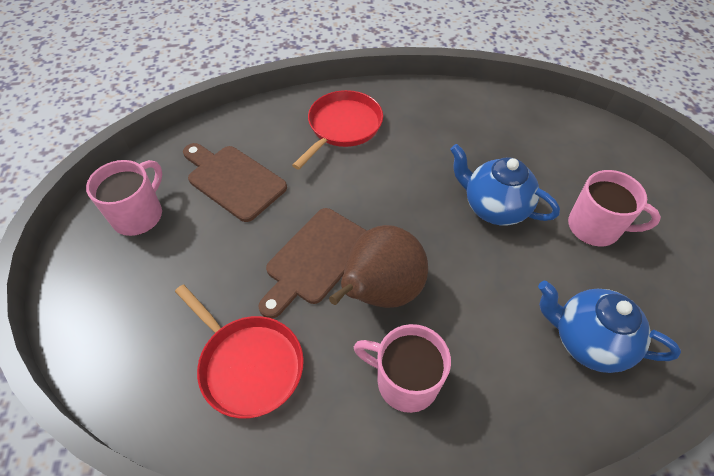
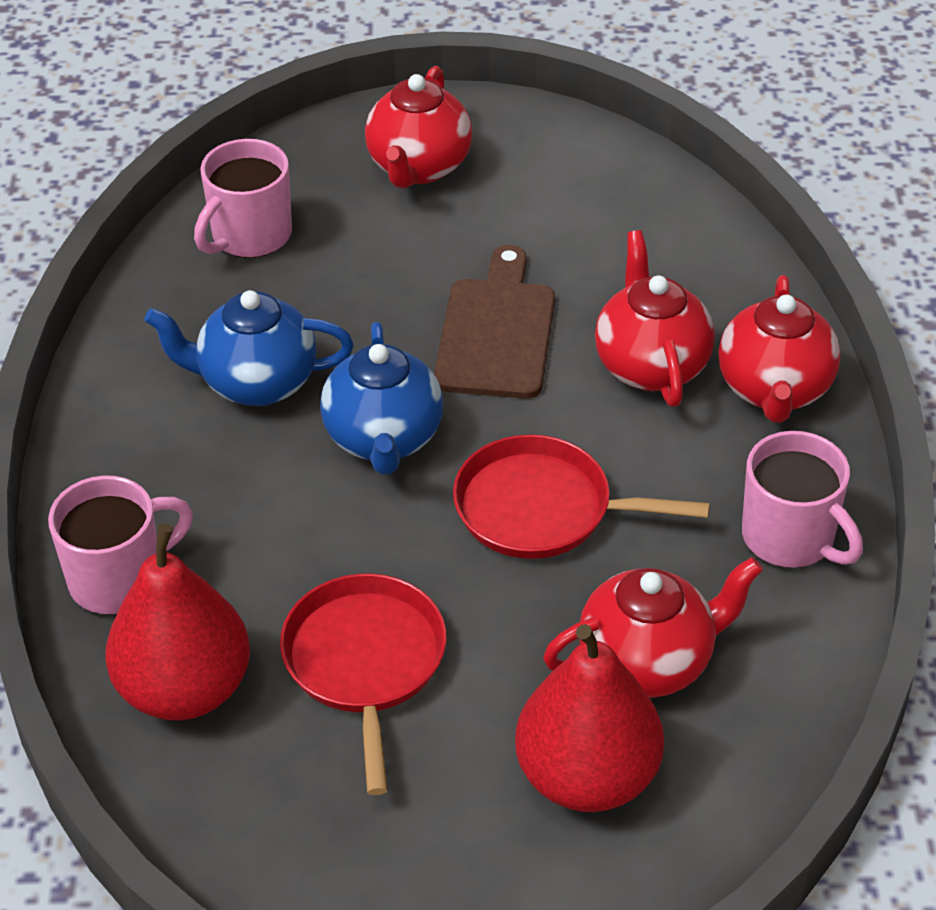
brown cutting board: 2 -> 1
brown pear: 1 -> 0
red pear: 0 -> 2
red teapot: 0 -> 4

